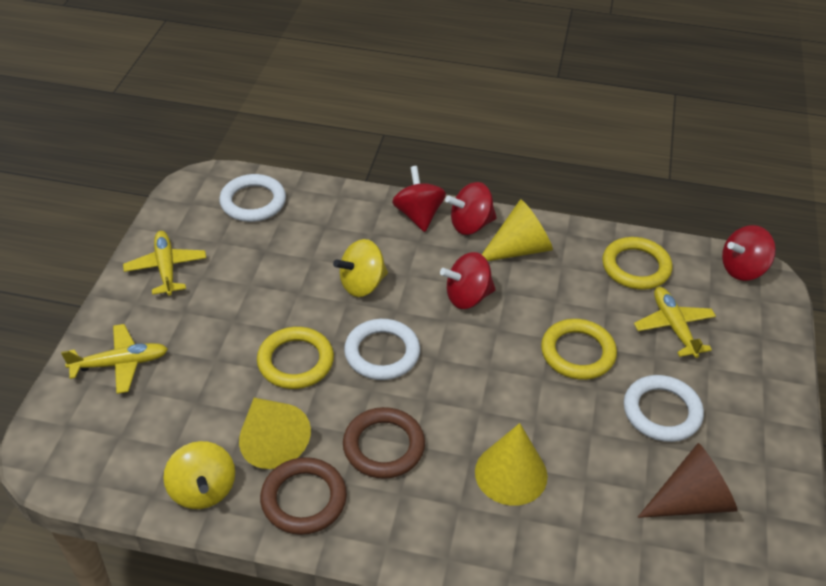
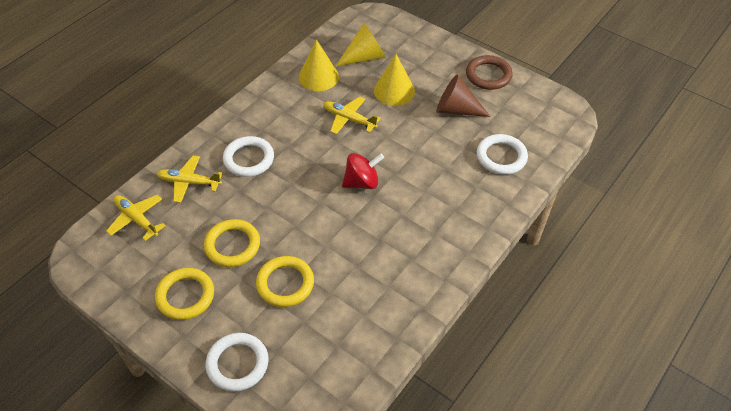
brown ring: 2 -> 1
red spinning top: 4 -> 1
yellow spinning top: 2 -> 0

